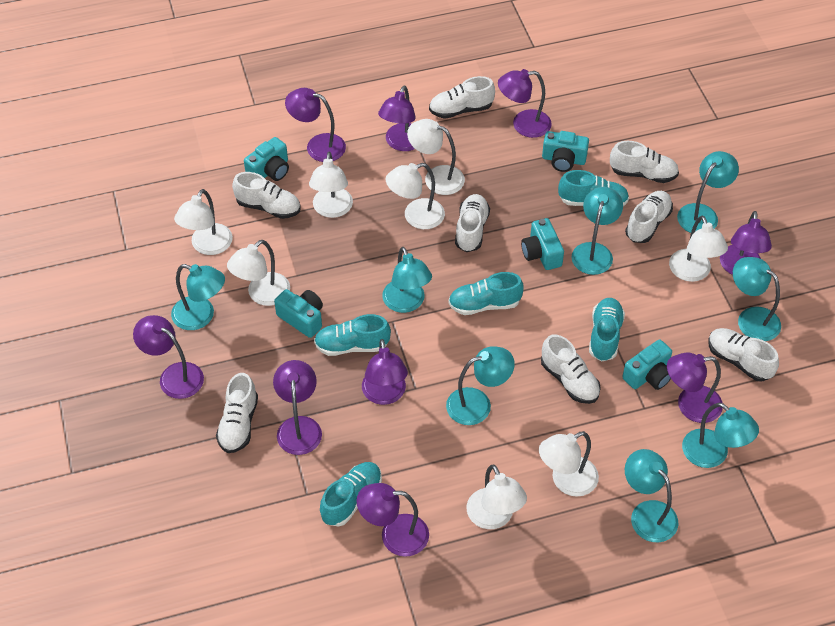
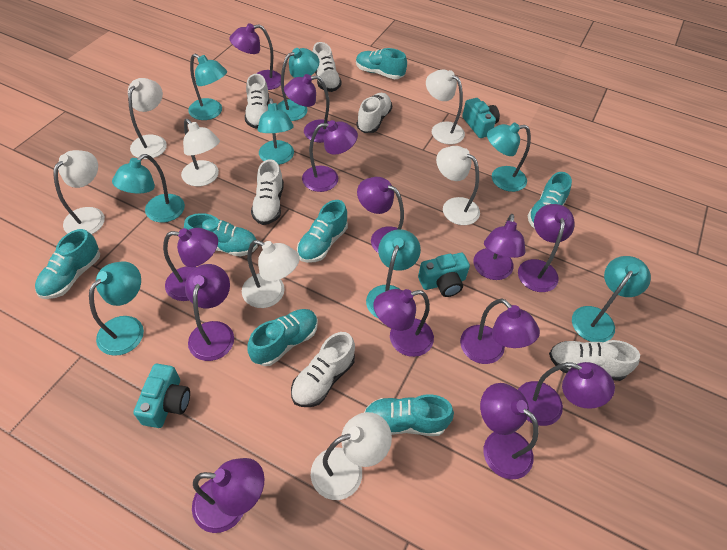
purple lamp: 9 -> 13
turquoise camera: 5 -> 3
turquoise shoe: 5 -> 7
white lamp: 8 -> 7
white shoe: 8 -> 6

